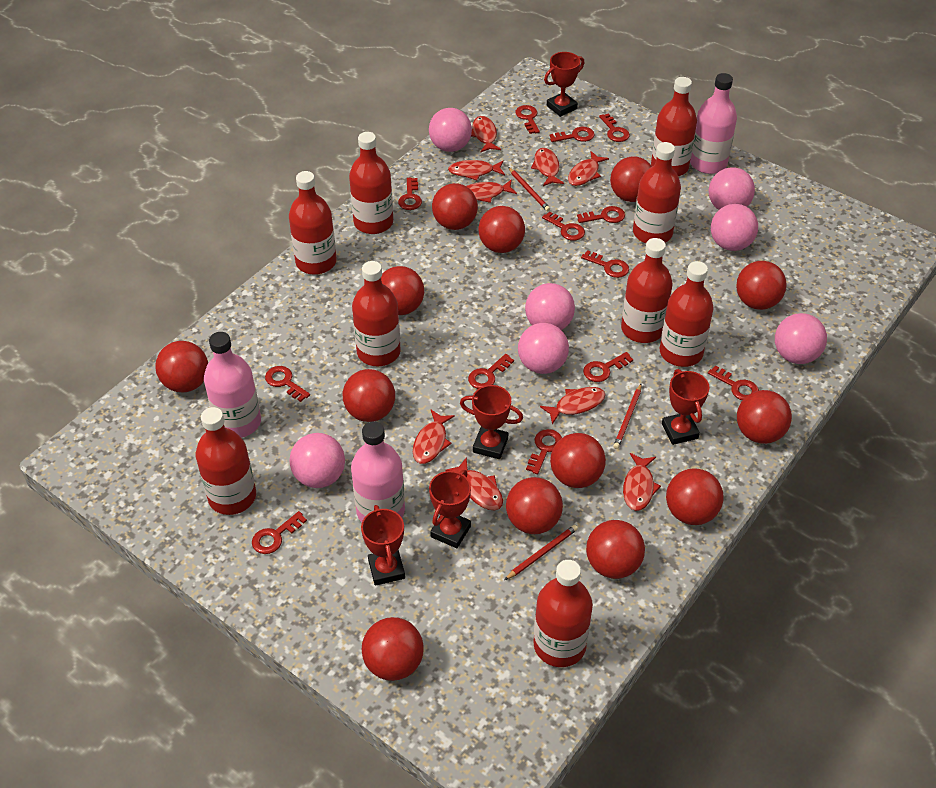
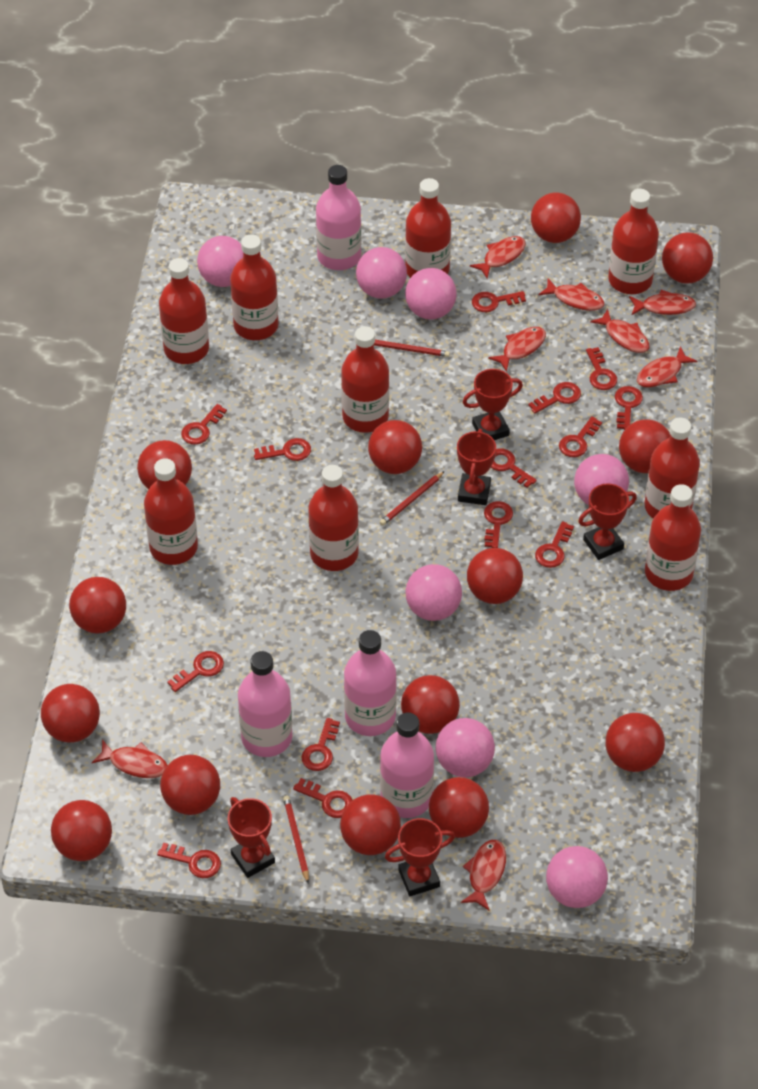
pink bottle: 3 -> 4
red ball: 13 -> 14
red fish: 9 -> 8
red key: 13 -> 14

